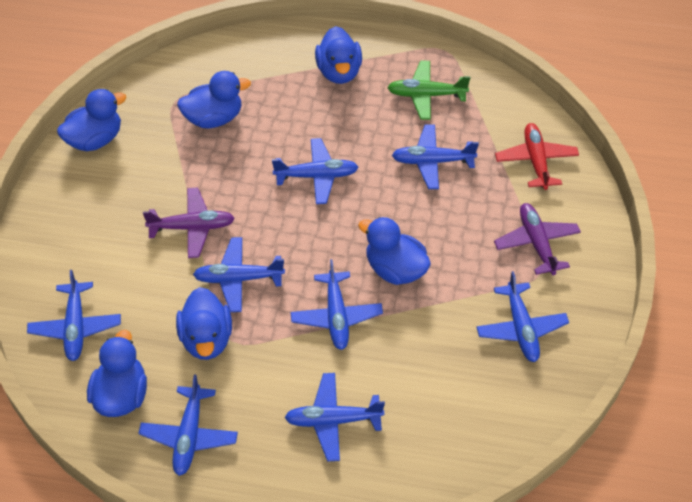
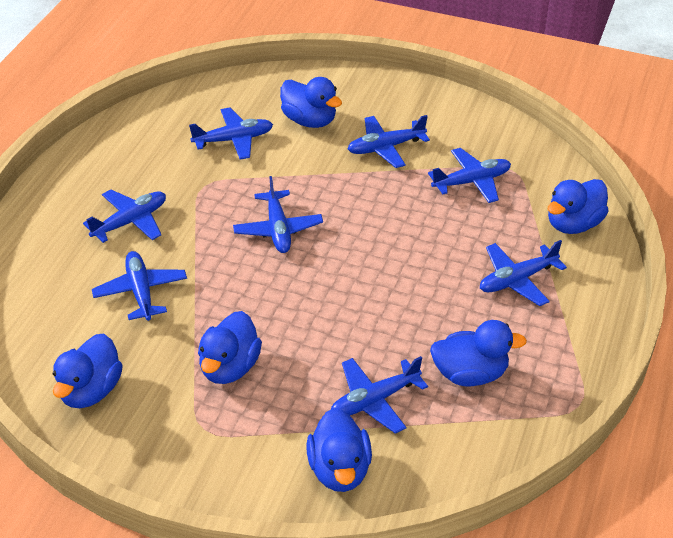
green plane: 1 -> 0
purple plane: 2 -> 0
red plane: 1 -> 0

